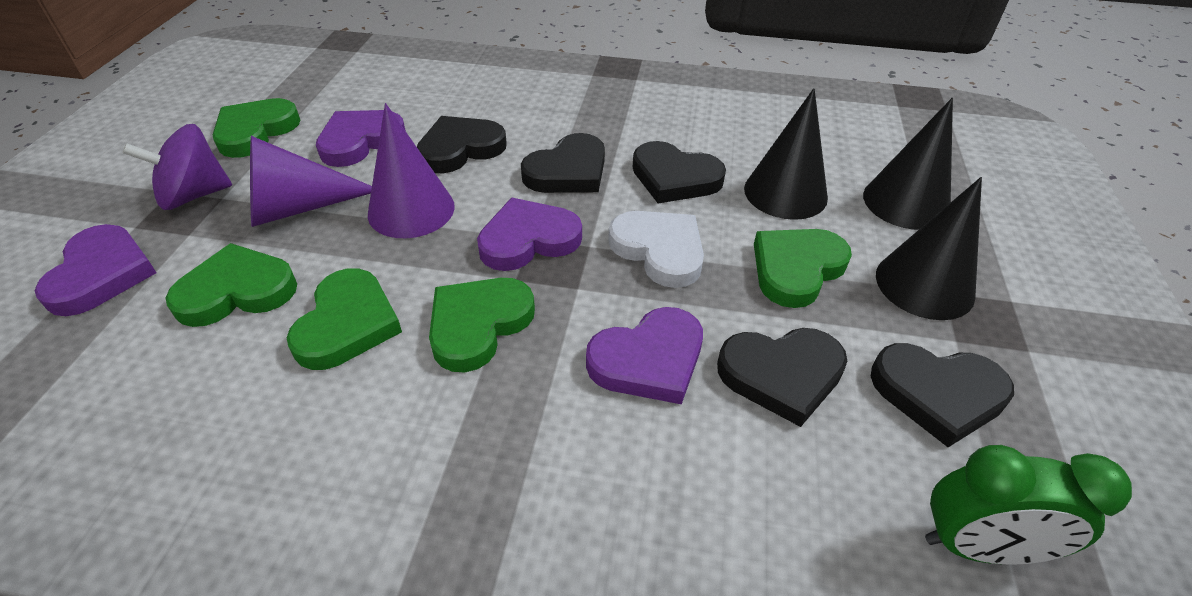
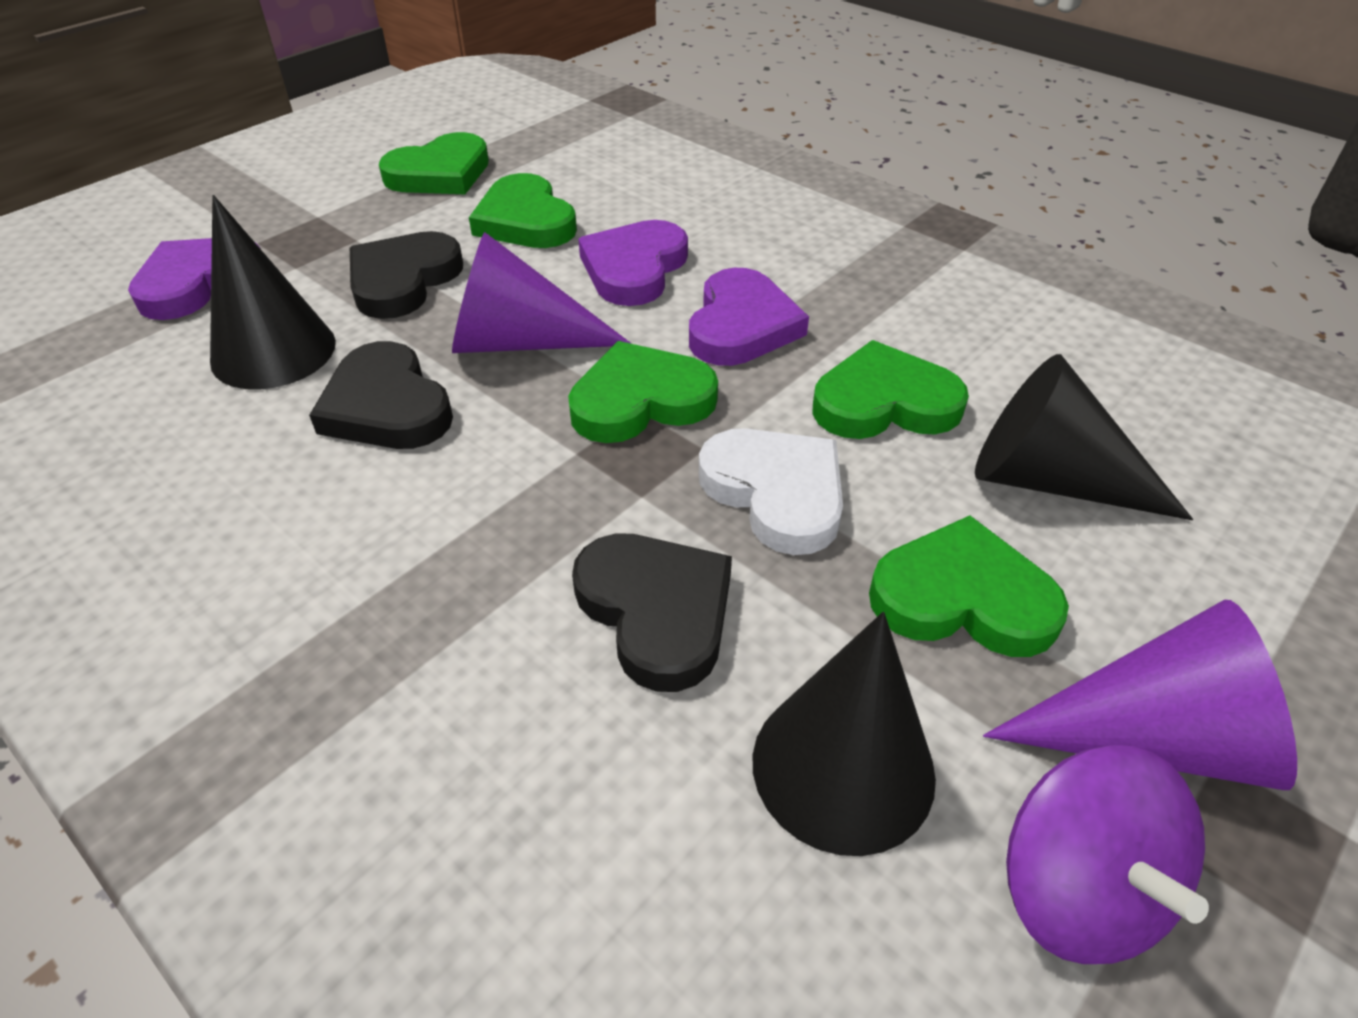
black heart: 5 -> 3
green clock: 1 -> 0
purple heart: 4 -> 3

